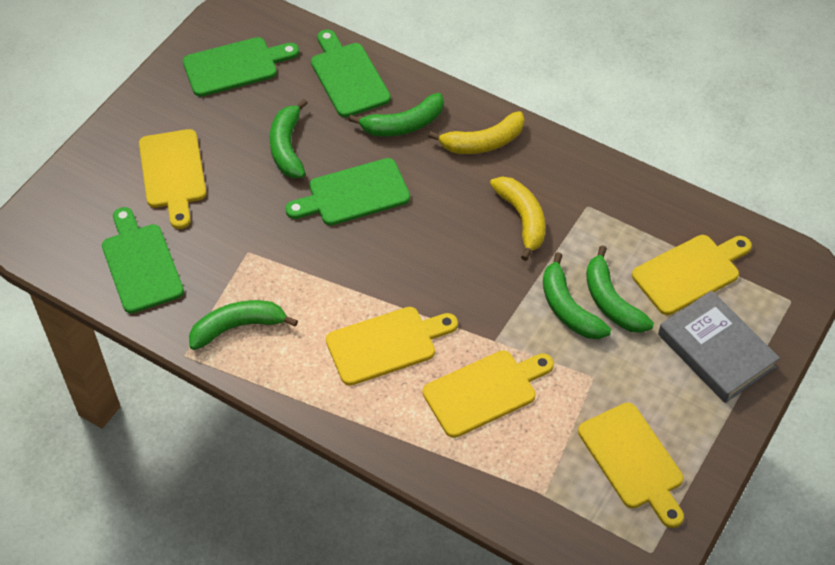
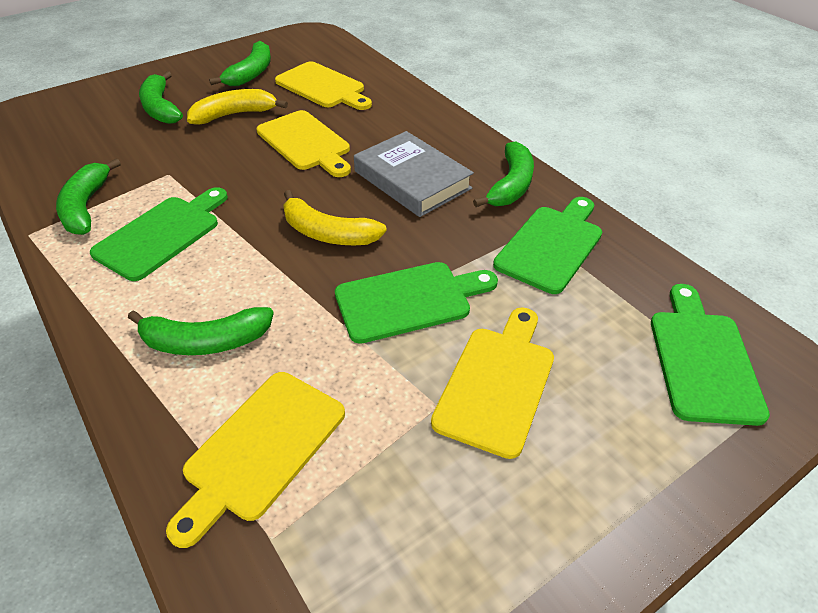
yellow cutting board: 5 -> 4

